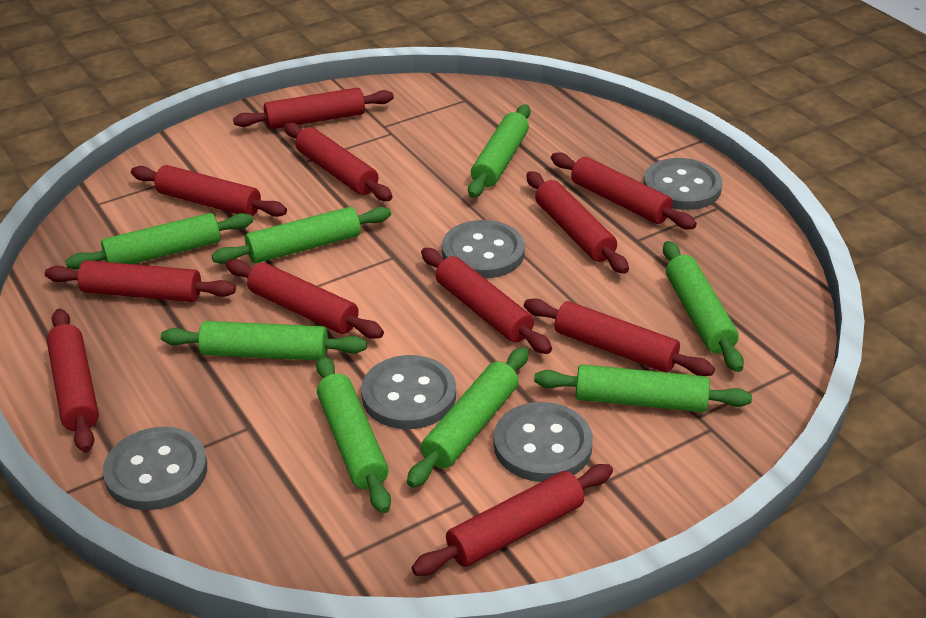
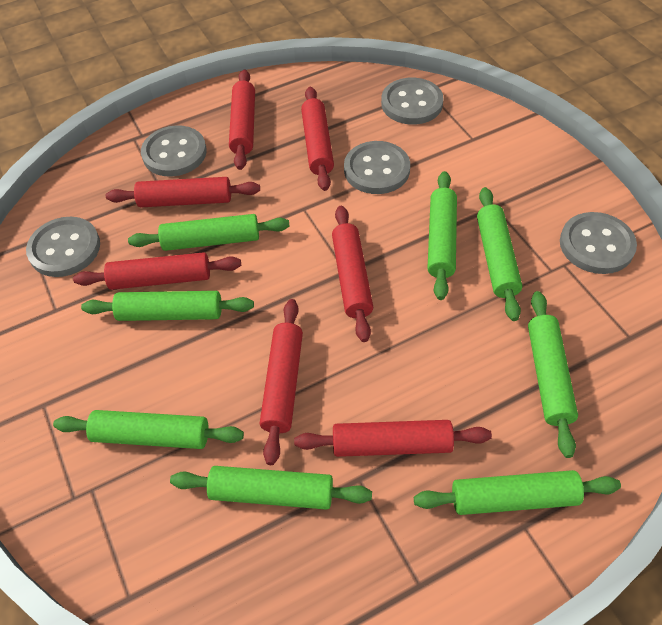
red rolling pin: 11 -> 7

